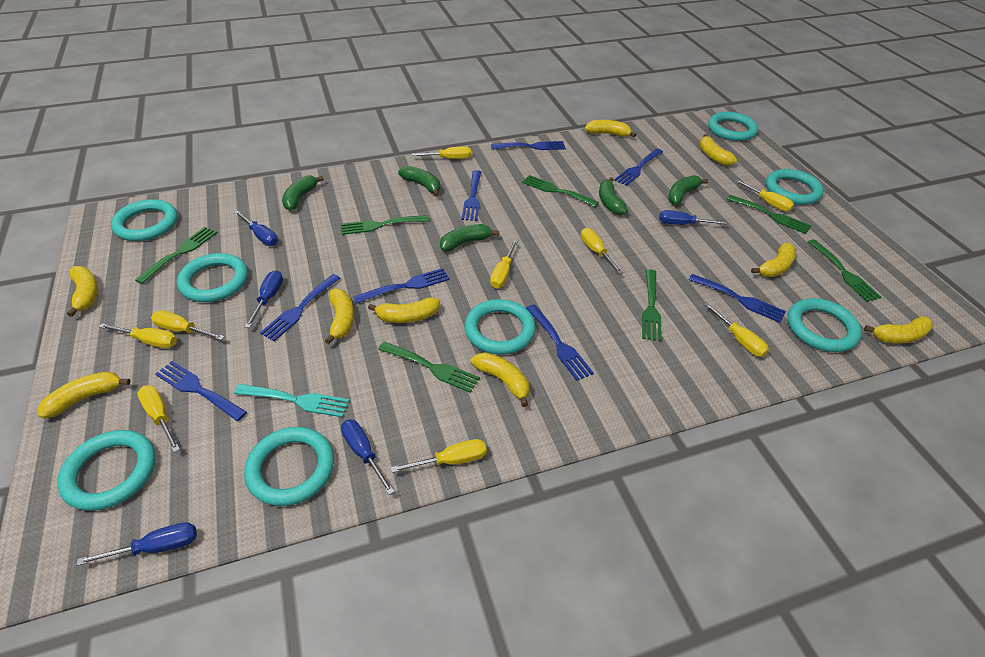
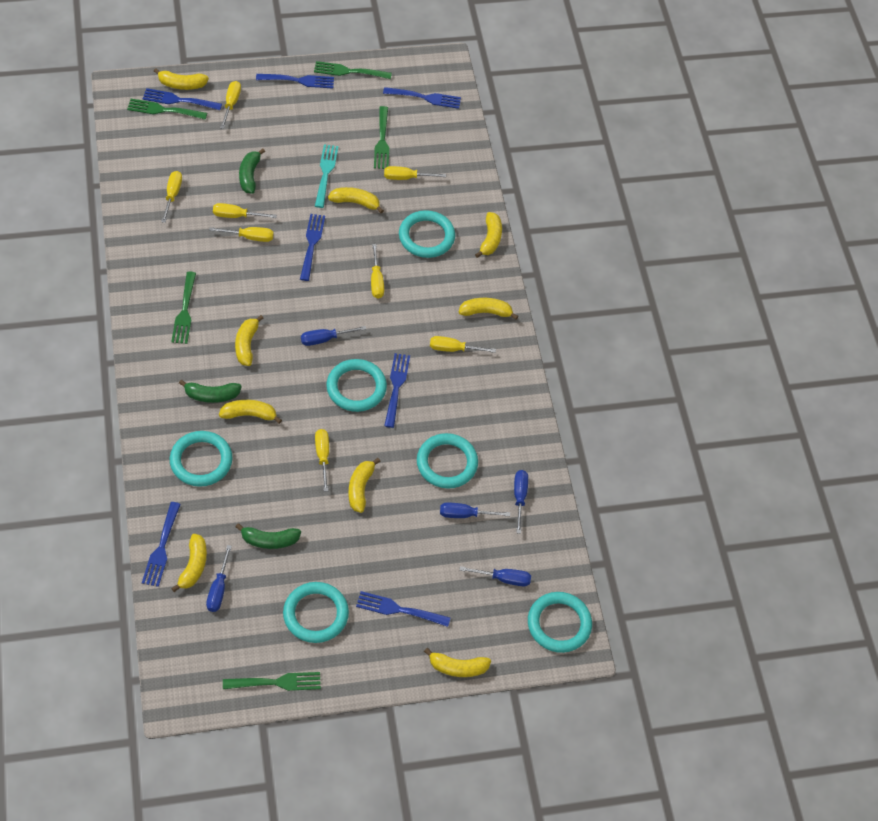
blue fork: 8 -> 7
green banana: 5 -> 3
green fork: 7 -> 5
turquoise ring: 8 -> 6
yellow screwdriver: 9 -> 8

